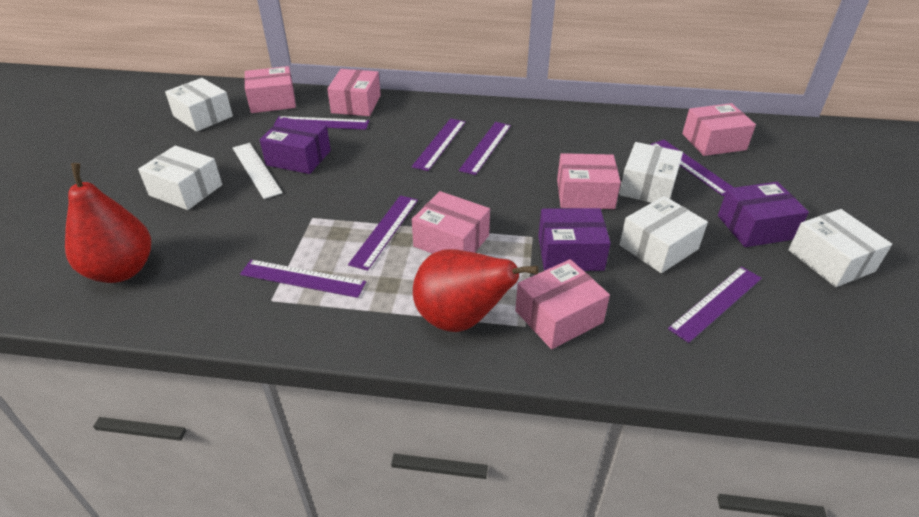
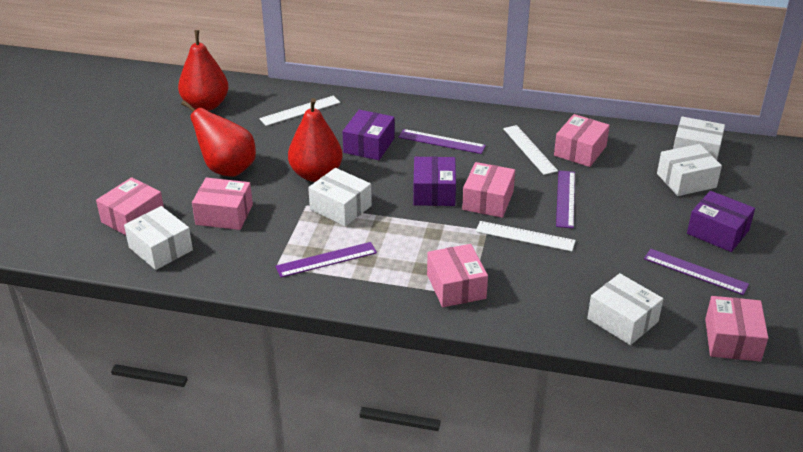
purple ruler: 7 -> 4
red pear: 2 -> 3
white ruler: 1 -> 3

